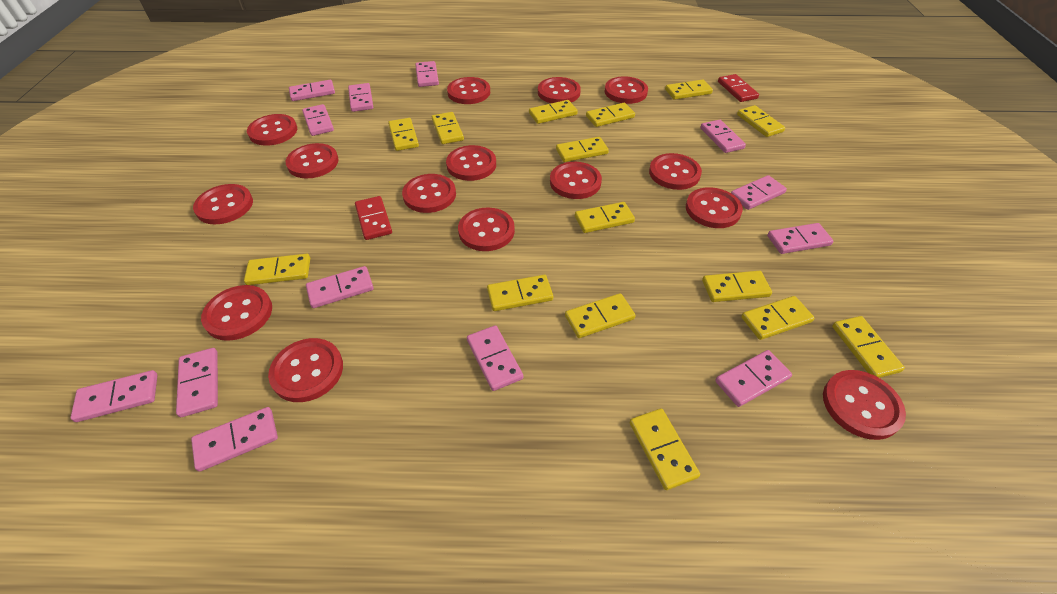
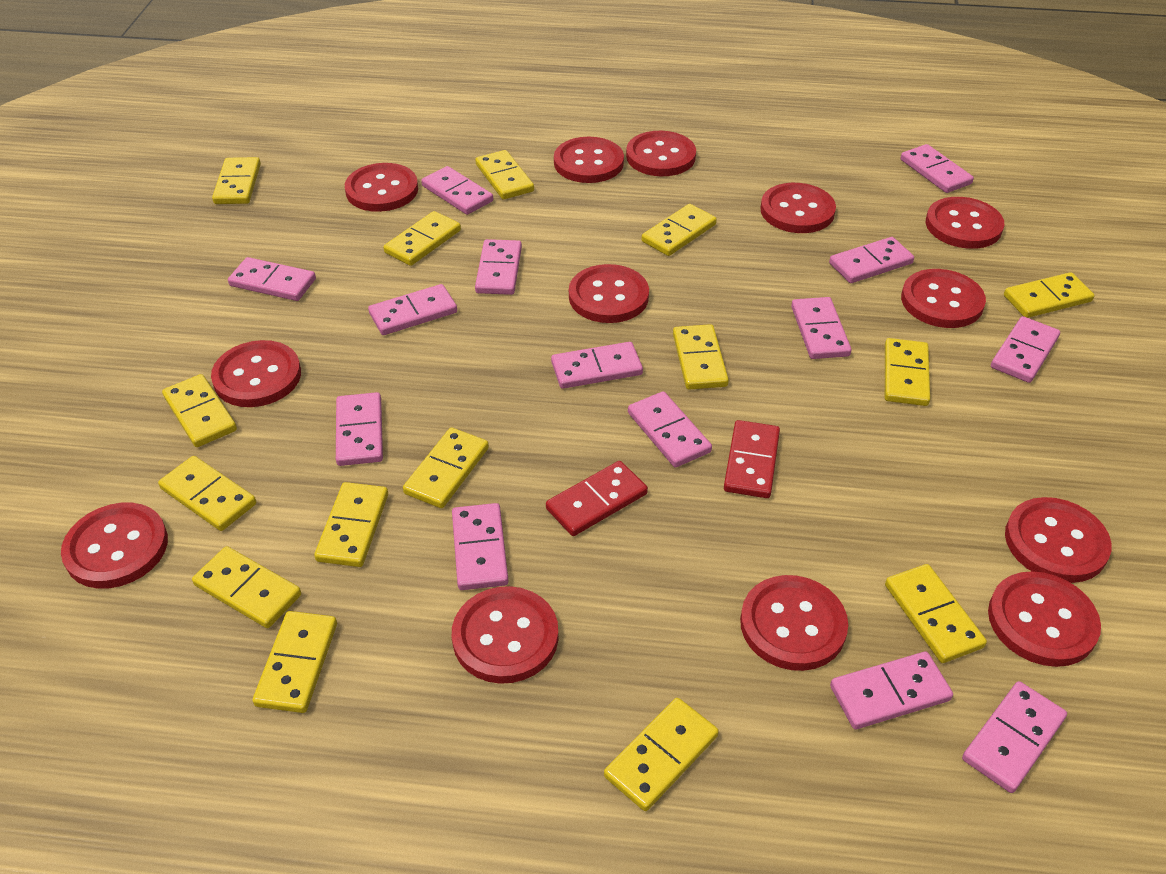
pink domino: 13 -> 14
red button: 15 -> 13

